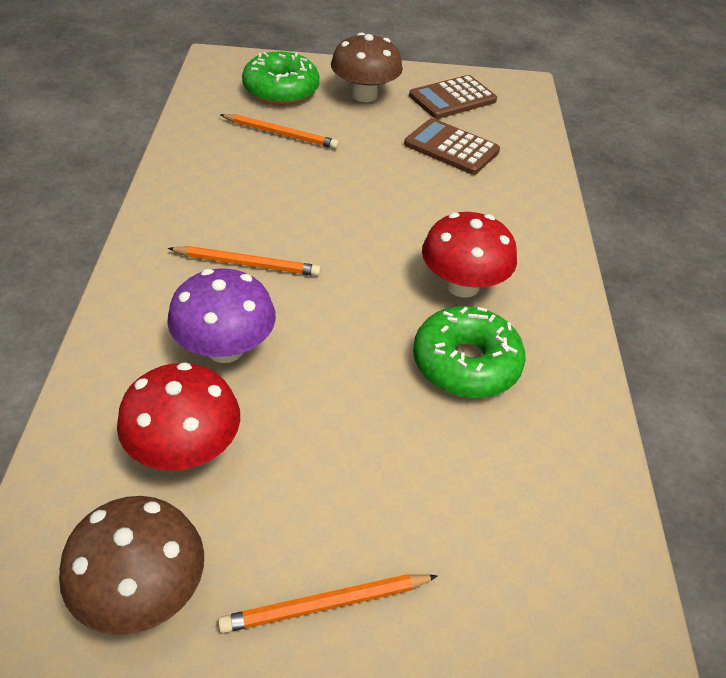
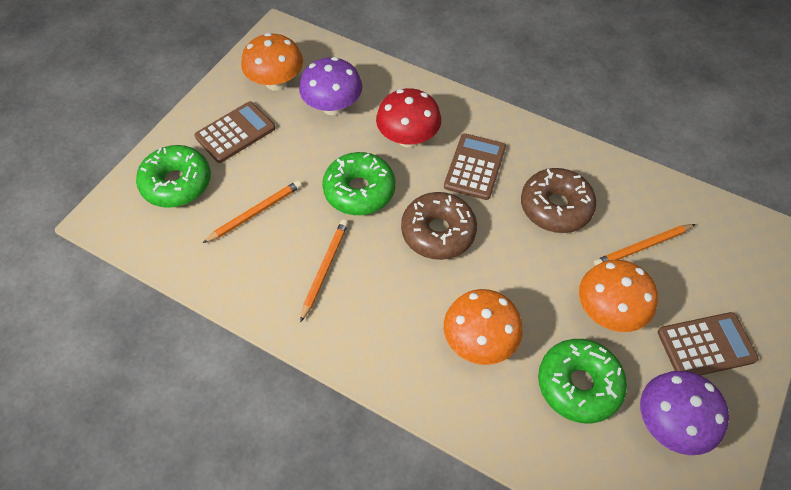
brown calculator: 2 -> 3
brown donut: 0 -> 2
brown mushroom: 2 -> 0
green donut: 2 -> 3
orange mushroom: 0 -> 3
purple mushroom: 1 -> 2
red mushroom: 2 -> 1

